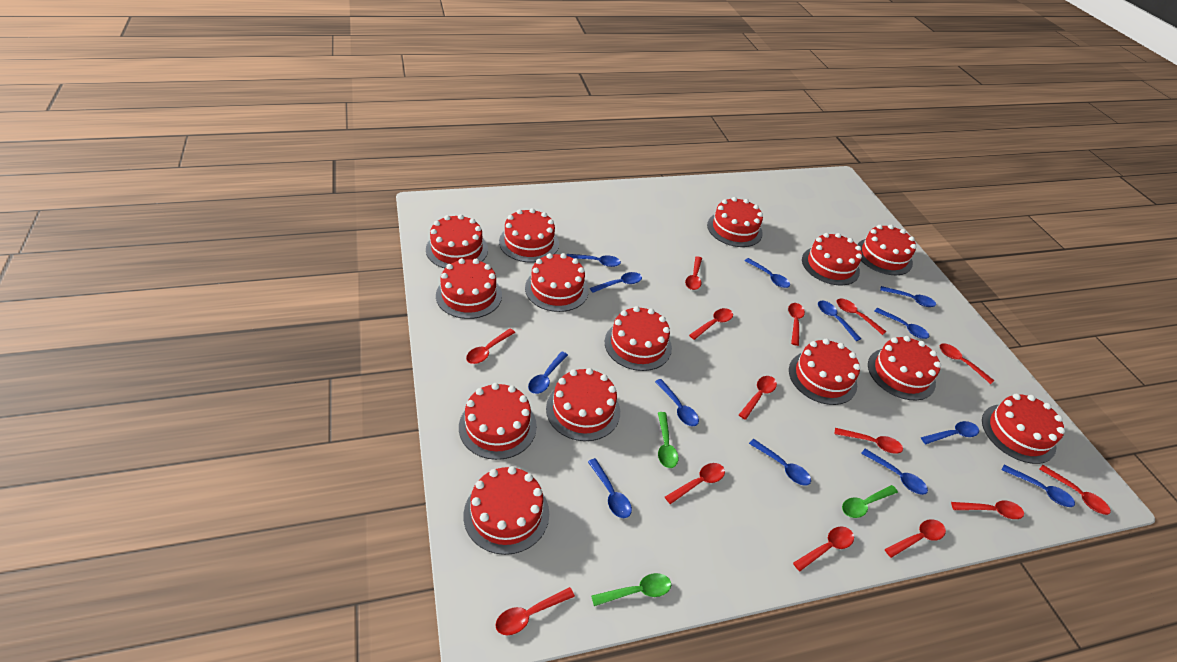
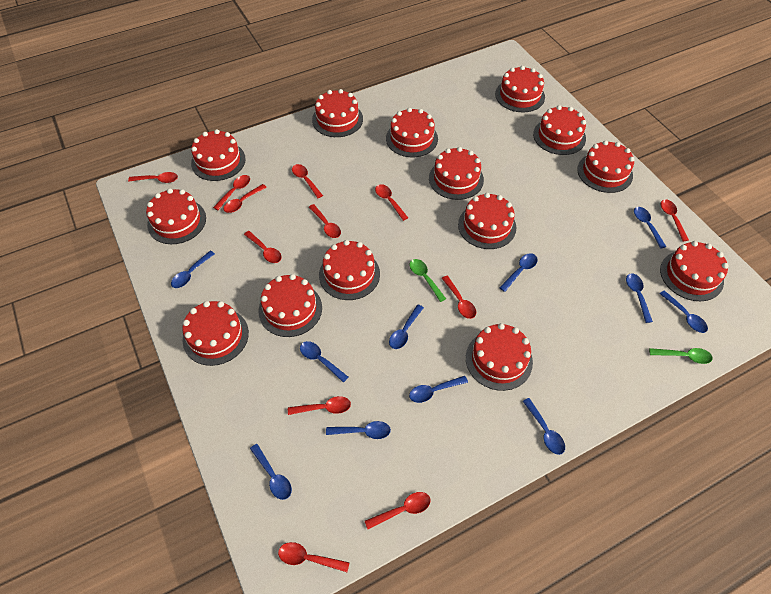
blue spoon: 13 -> 11
green spoon: 3 -> 2
red spoon: 14 -> 12

